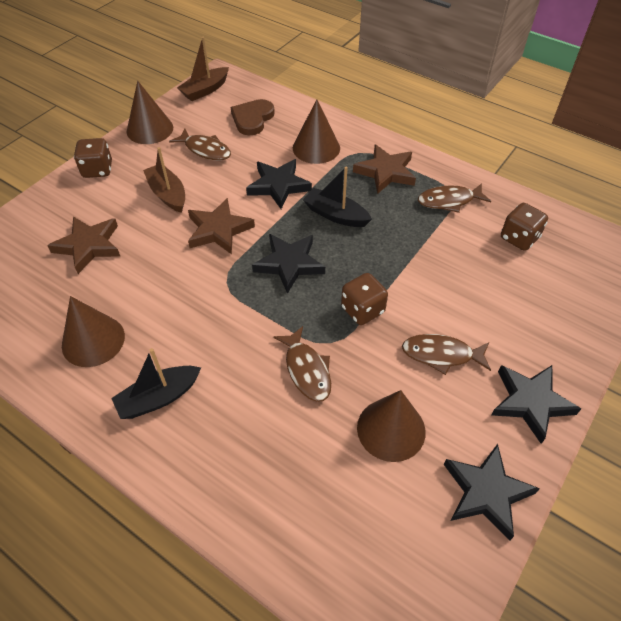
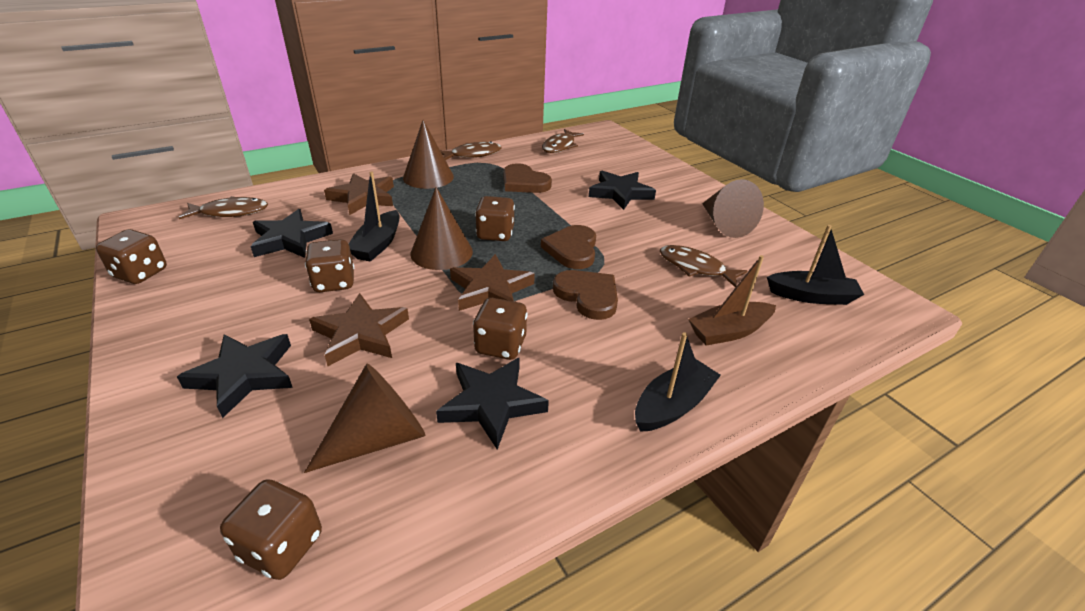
black boat: 2 -> 3
brown boat: 2 -> 1
brown dice: 3 -> 5
brown heart: 1 -> 3

